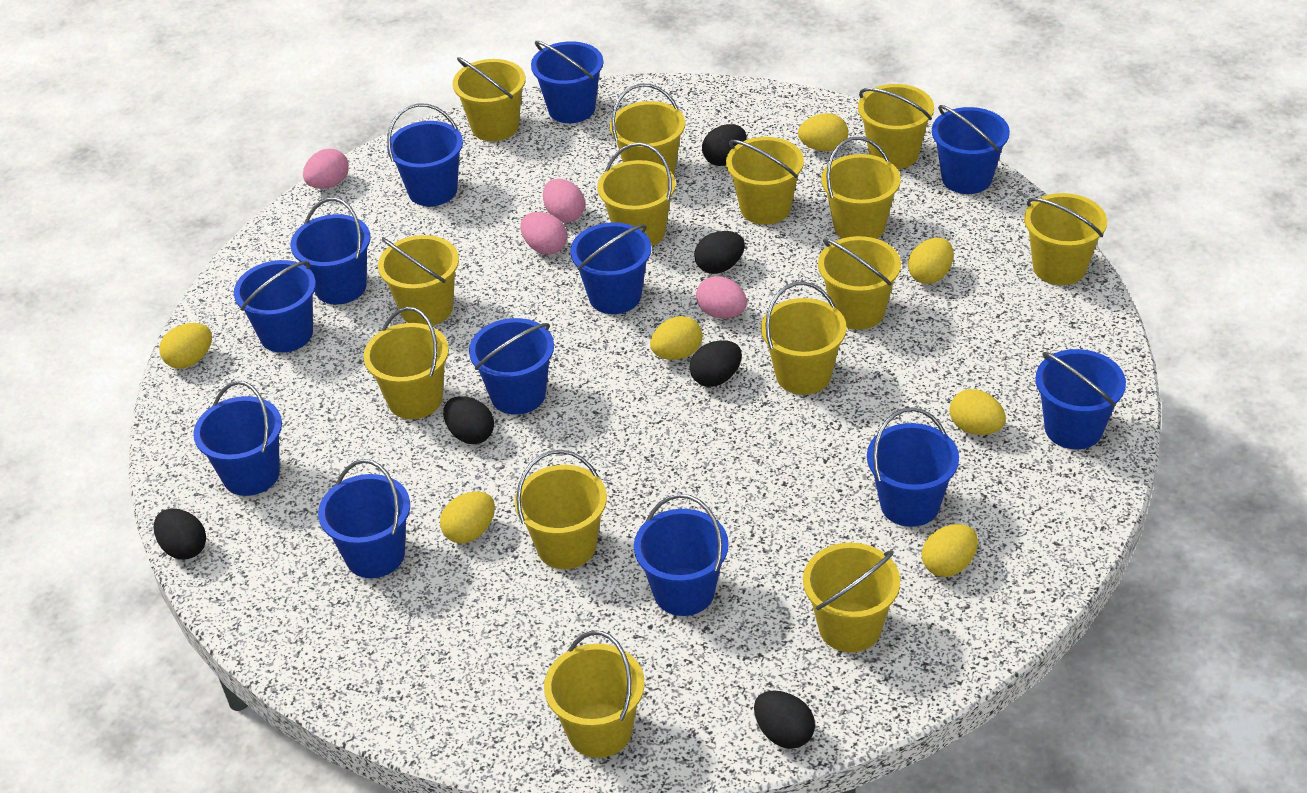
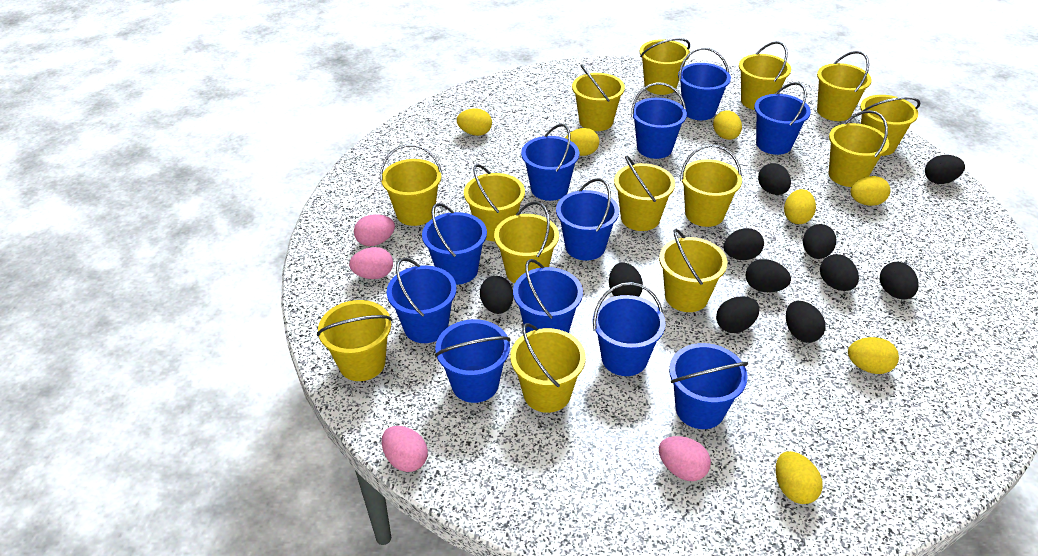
black egg: 6 -> 11
blue bucket: 12 -> 11

